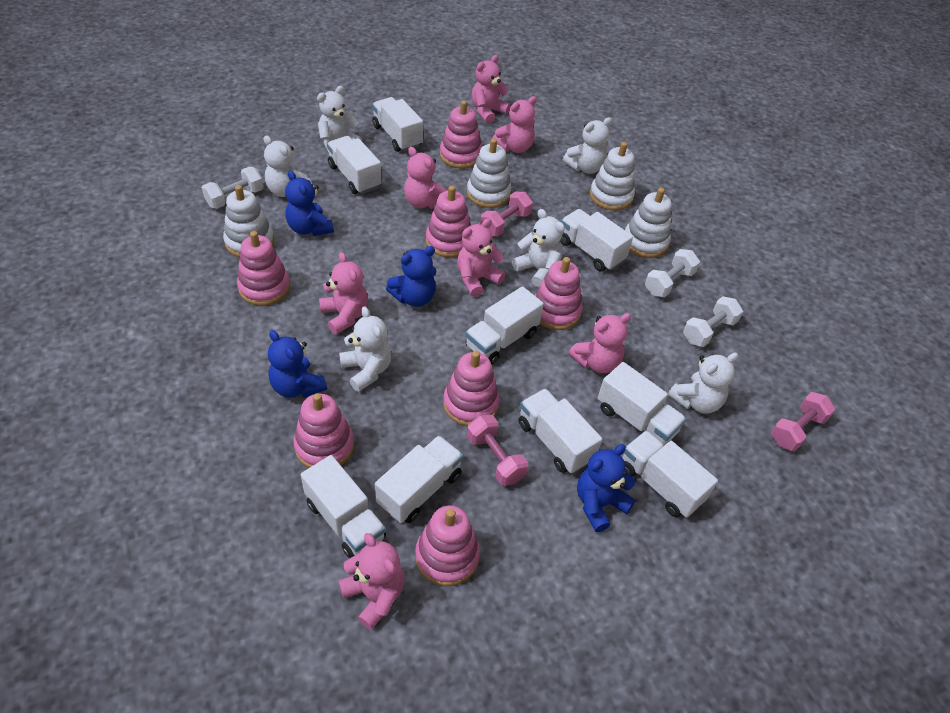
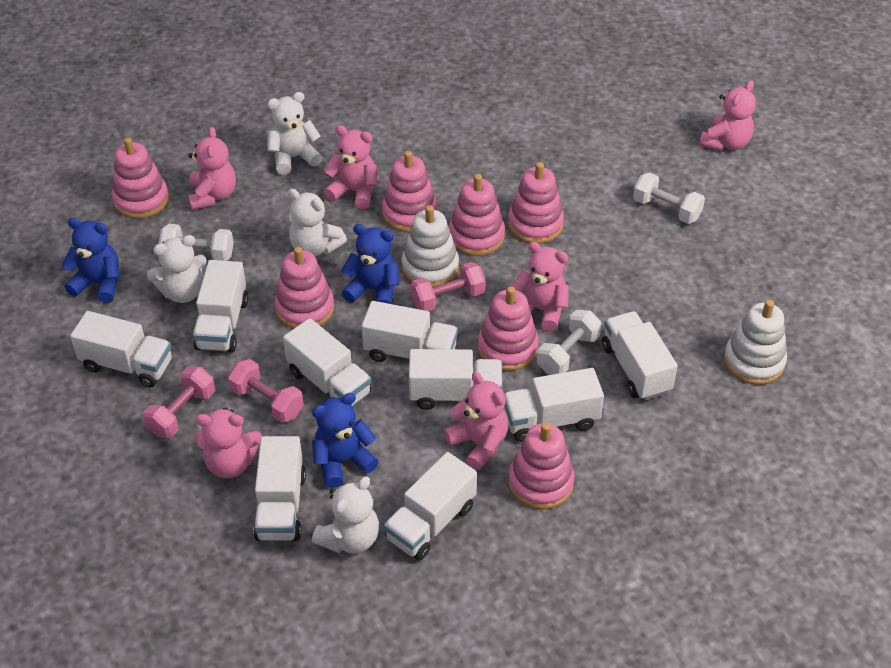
blue teddy bear: 4 -> 3
pink teddy bear: 7 -> 6
white stacking toy: 4 -> 2
white teddy bear: 6 -> 4

